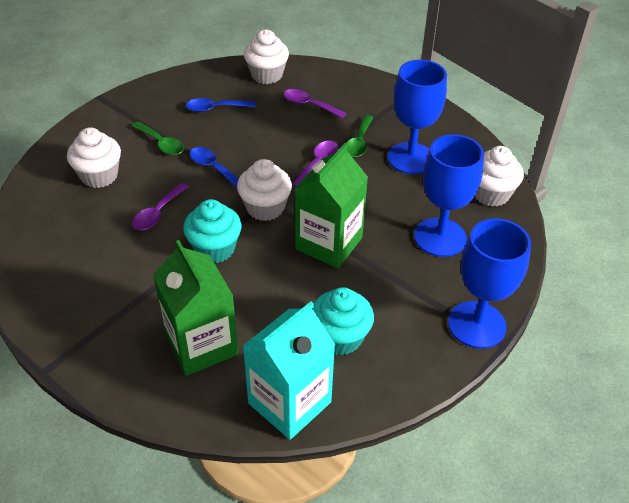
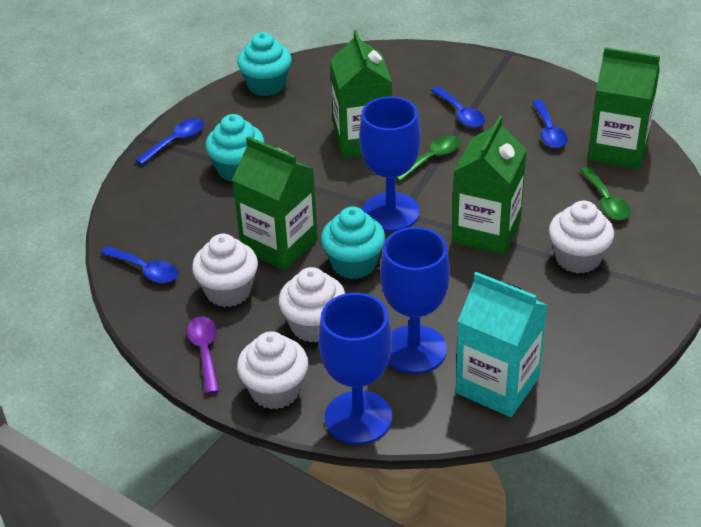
blue spoon: 2 -> 4
green carton: 2 -> 4
purple spoon: 3 -> 1
turquoise cupcake: 2 -> 3

